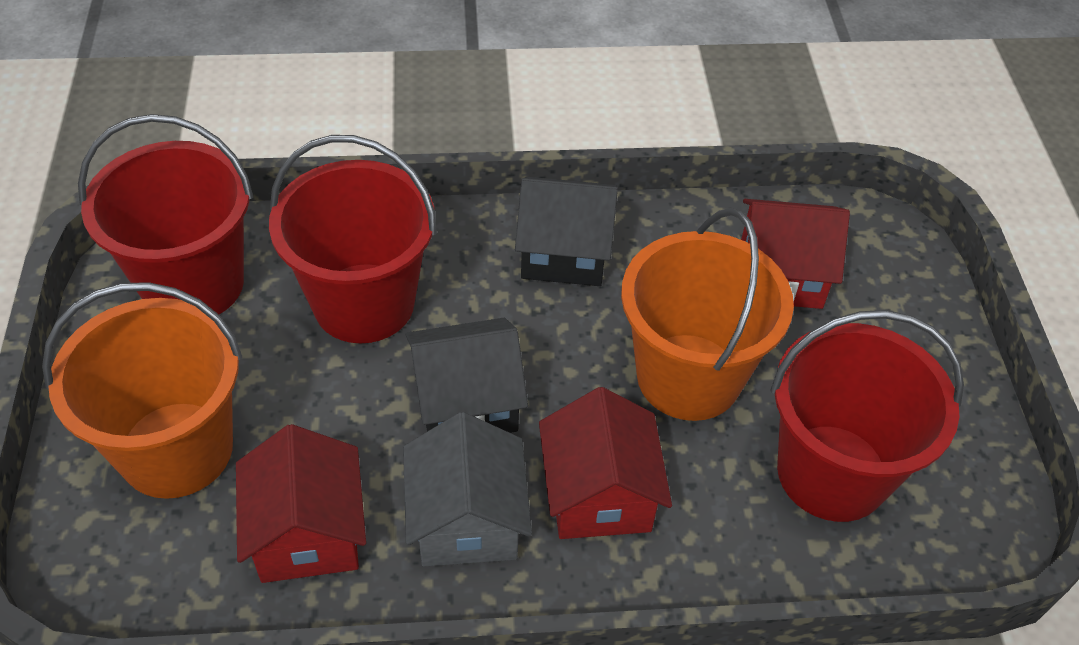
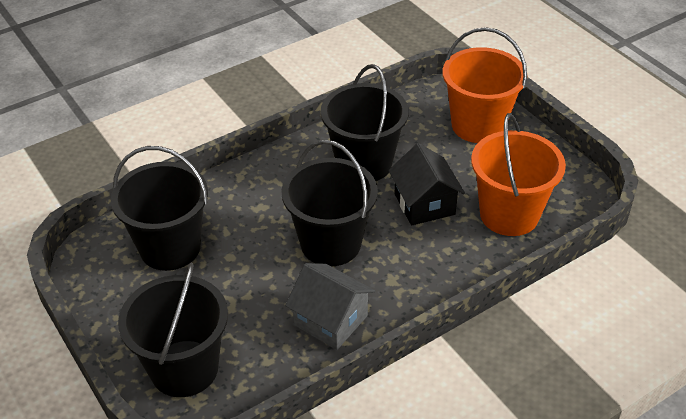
black bucket: 0 -> 4
black house: 2 -> 1
red bucket: 3 -> 0
red house: 3 -> 0

